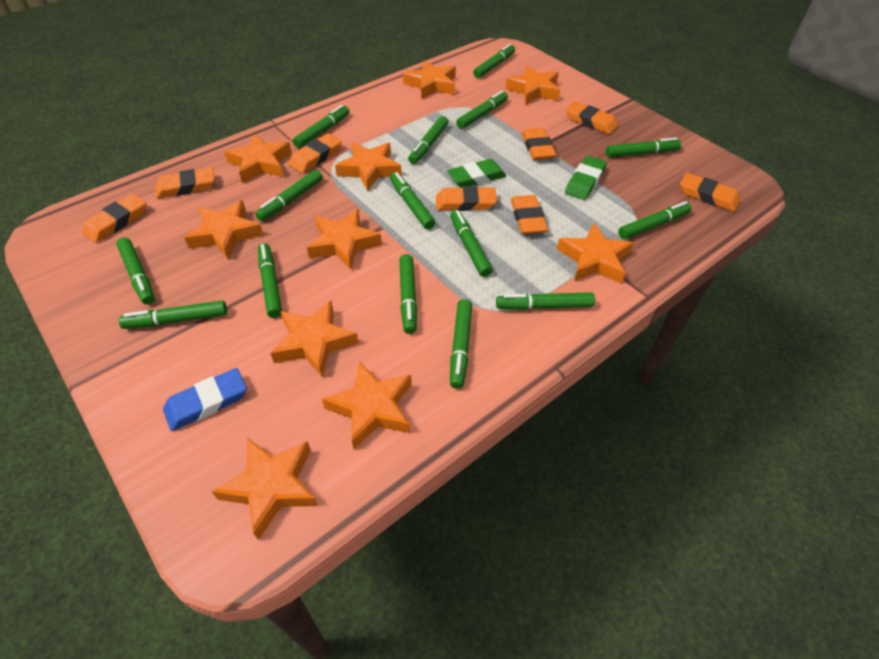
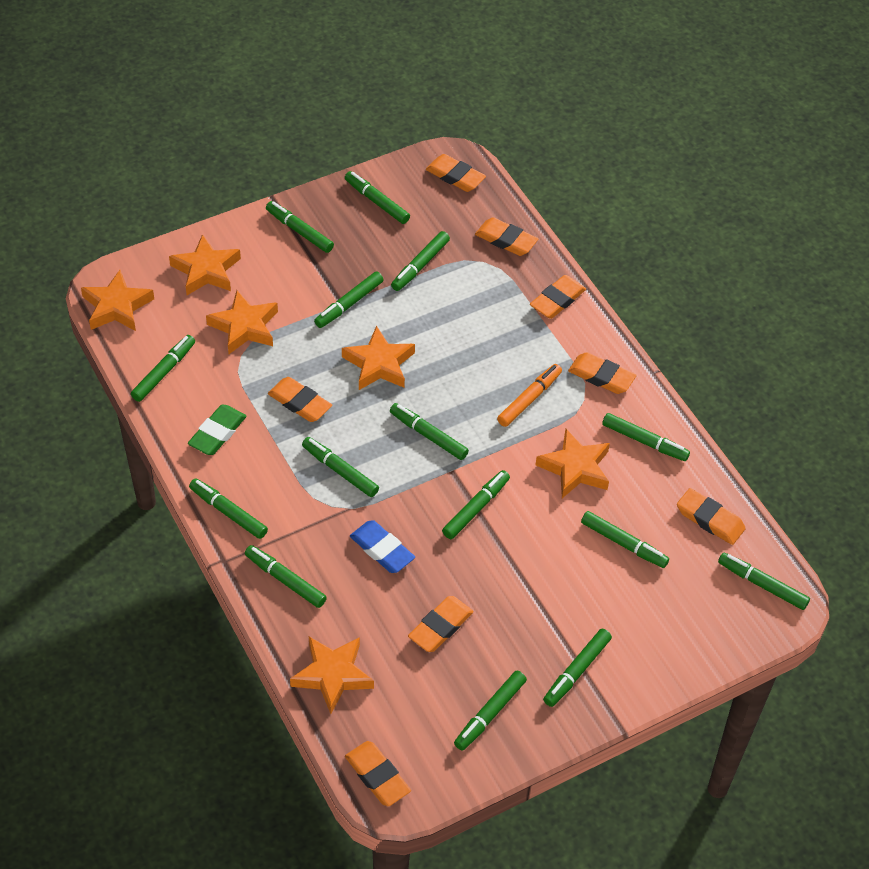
green eraser: 2 -> 1
orange marker: 0 -> 1
orange star: 10 -> 6

